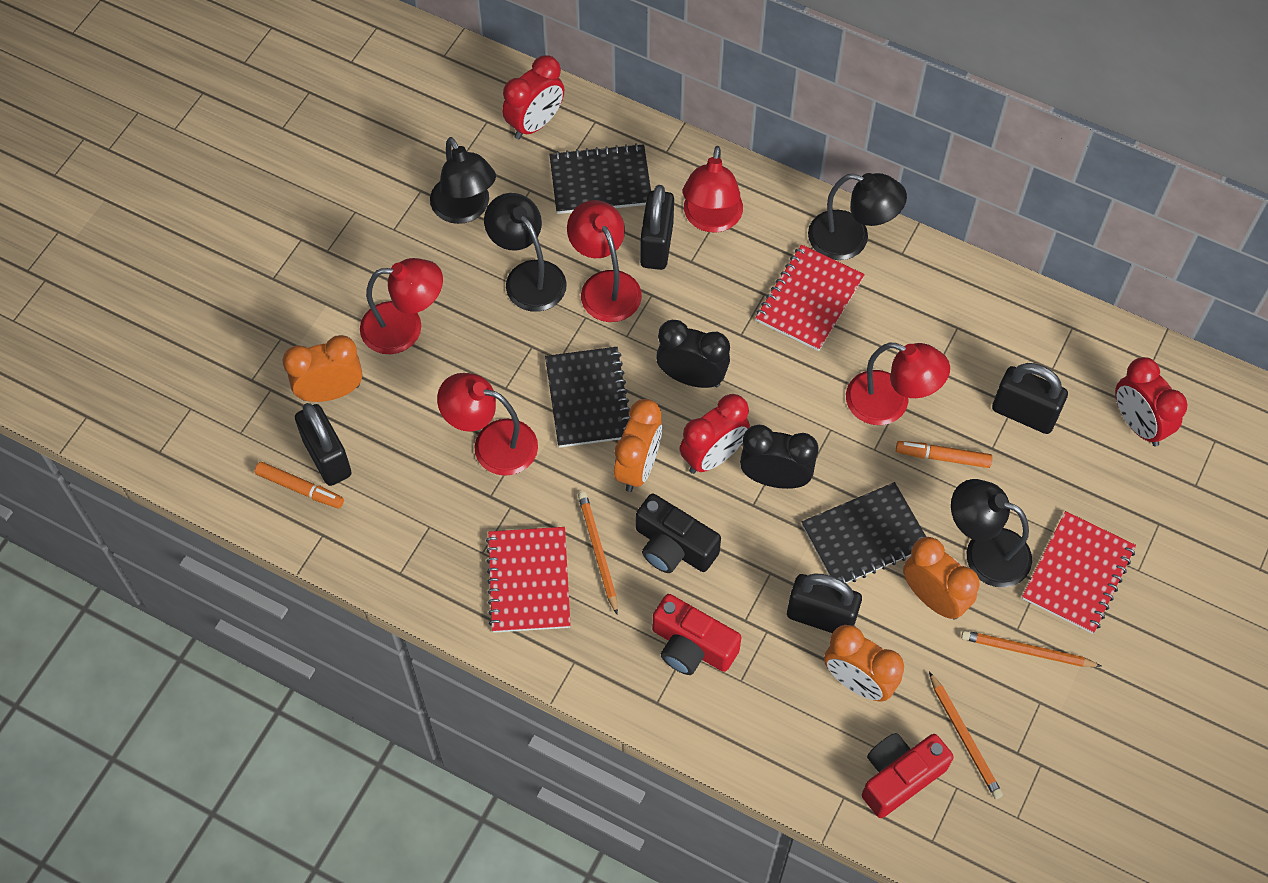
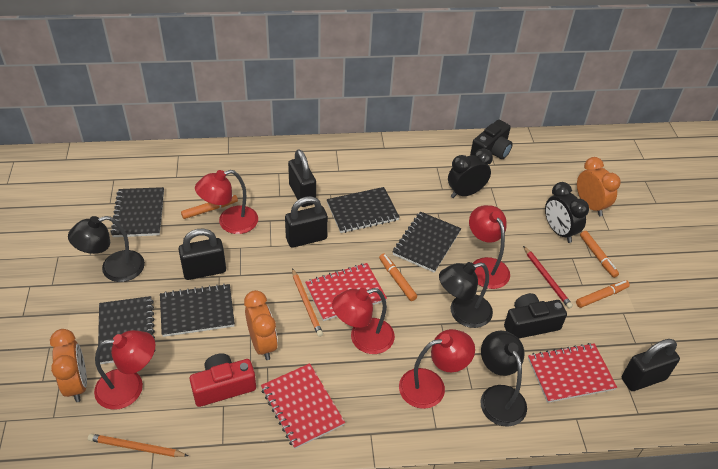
black camera: 1 -> 2
black lamp: 4 -> 3
black notebook: 3 -> 5
orange clock: 4 -> 3
orange marker: 2 -> 4
orange pencil: 3 -> 2
red camera: 2 -> 1
red clock: 3 -> 0
red pencil: 0 -> 1

